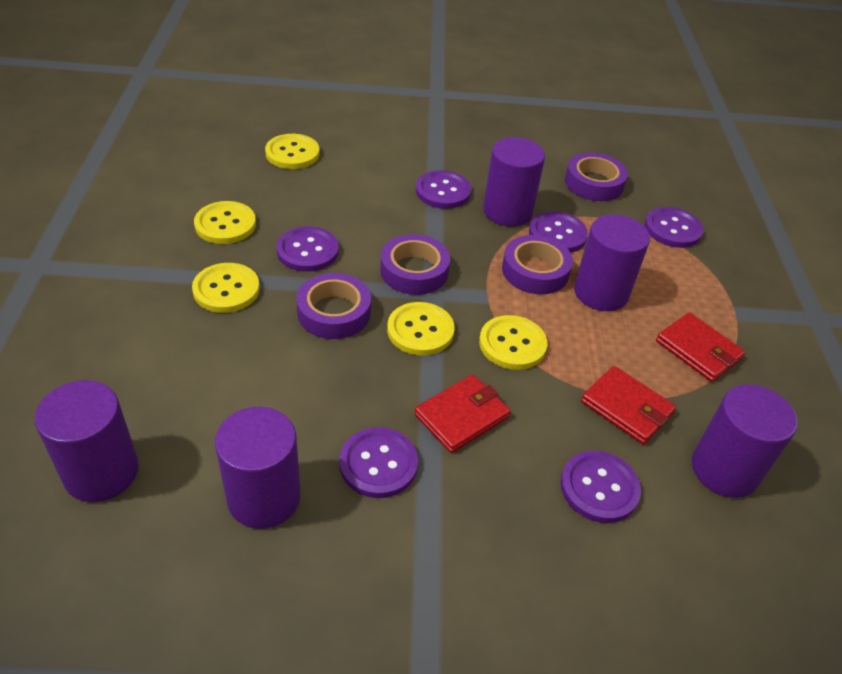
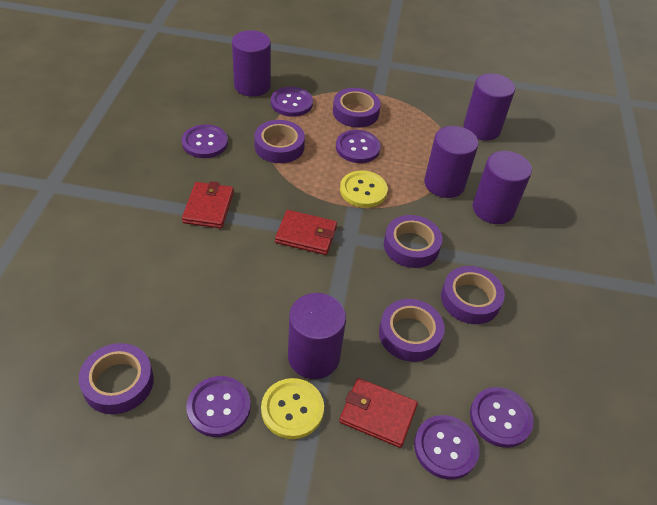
purple tape: 4 -> 6
yellow button: 5 -> 2

